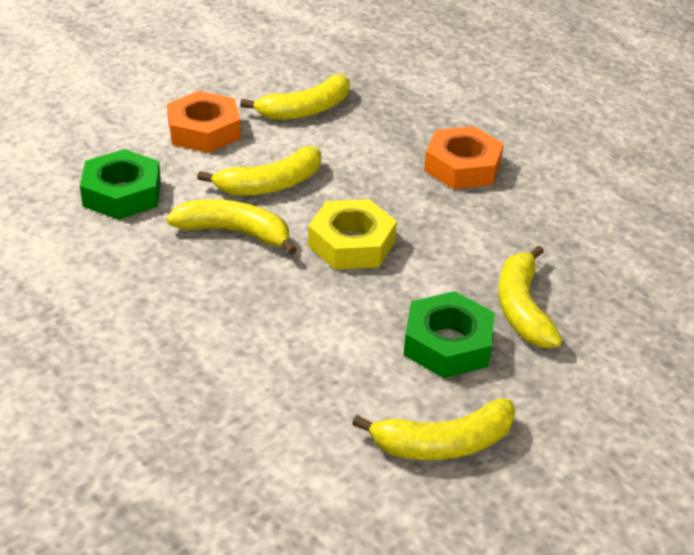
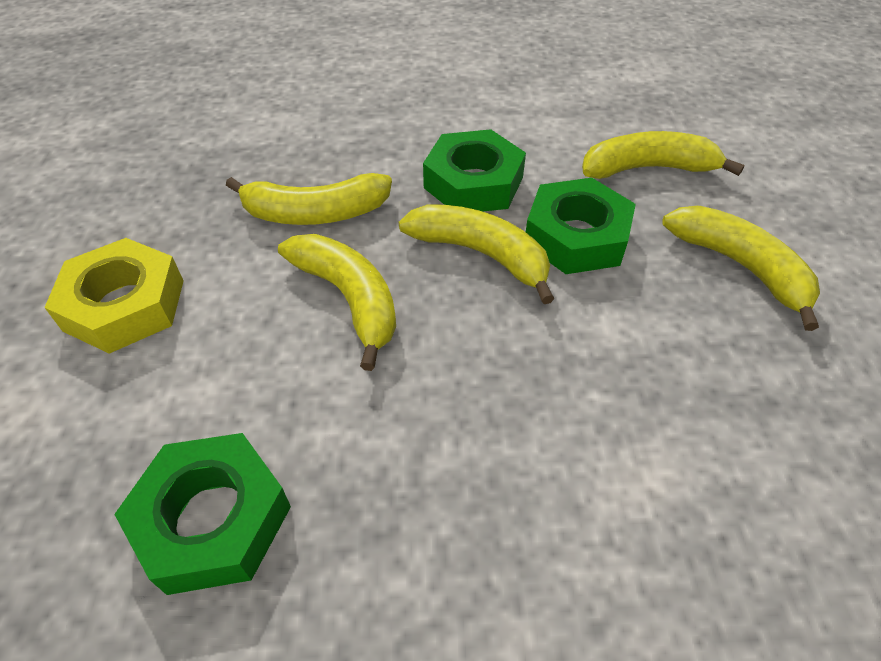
green nut: 2 -> 3
orange nut: 2 -> 0

